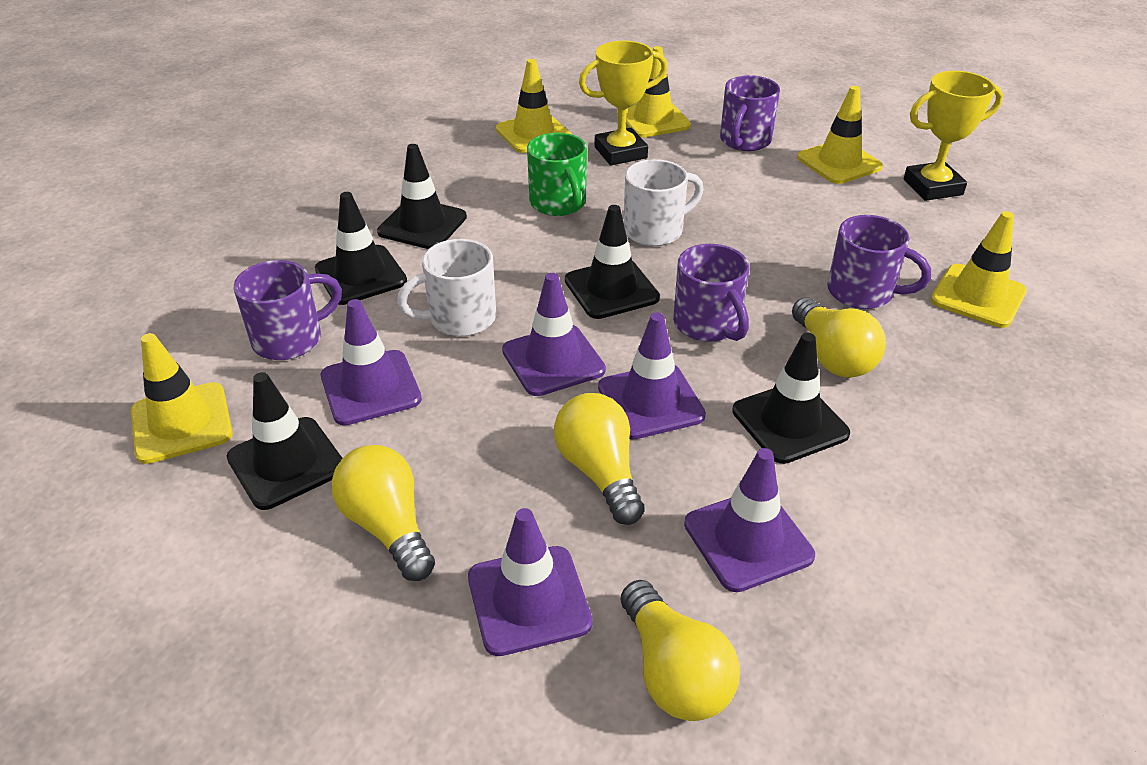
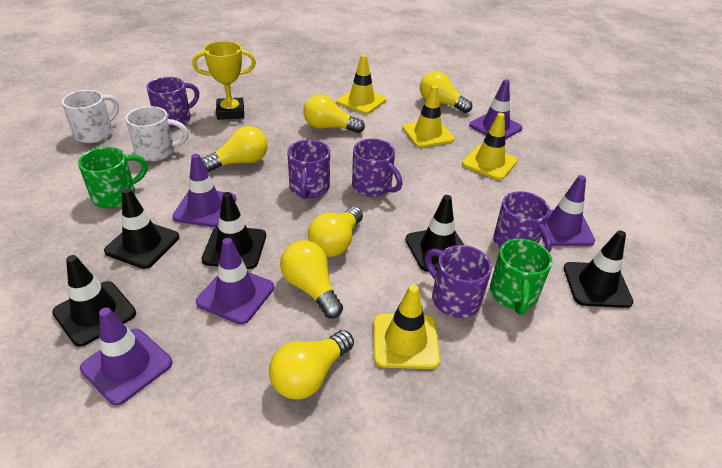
green mug: 1 -> 2
purple mug: 4 -> 5
yellow light bulb: 4 -> 6
yellow traffic cone: 5 -> 4
yellow trophy: 2 -> 1

